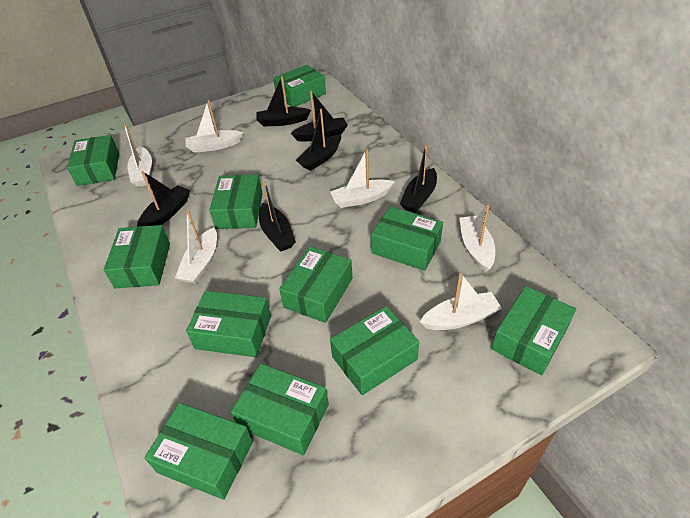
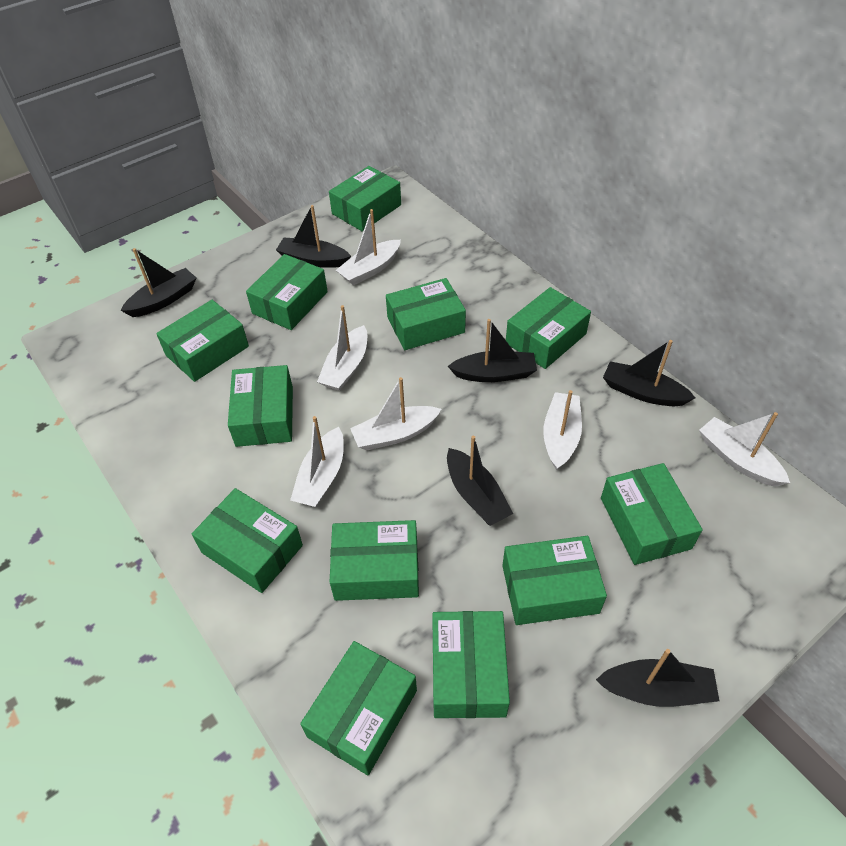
green box: 11 -> 12

